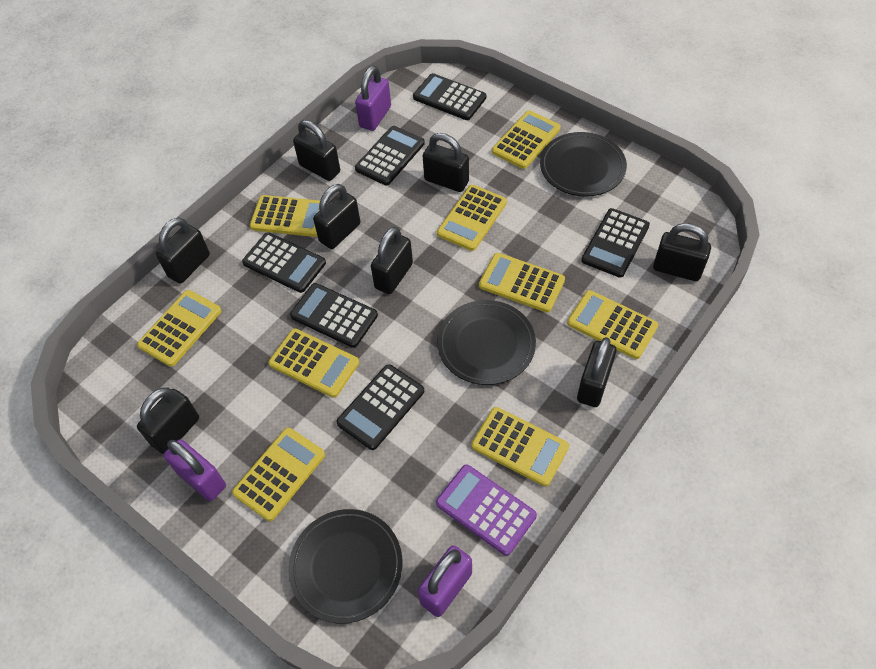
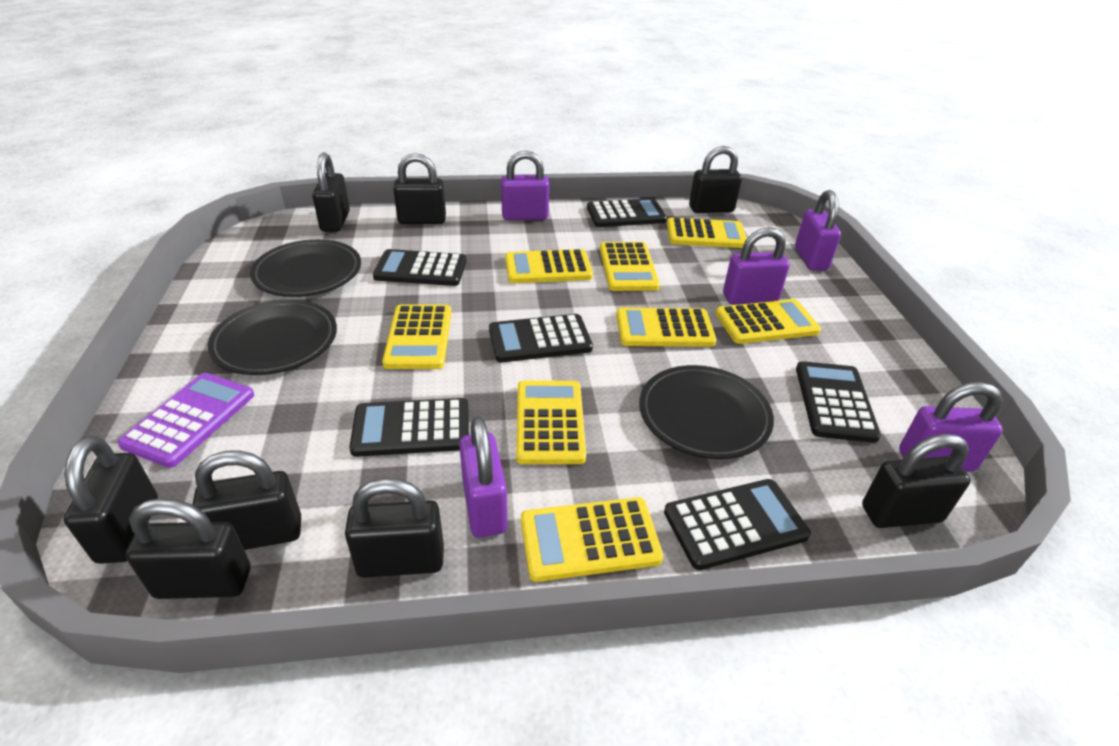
purple padlock: 3 -> 5
yellow calculator: 9 -> 8

